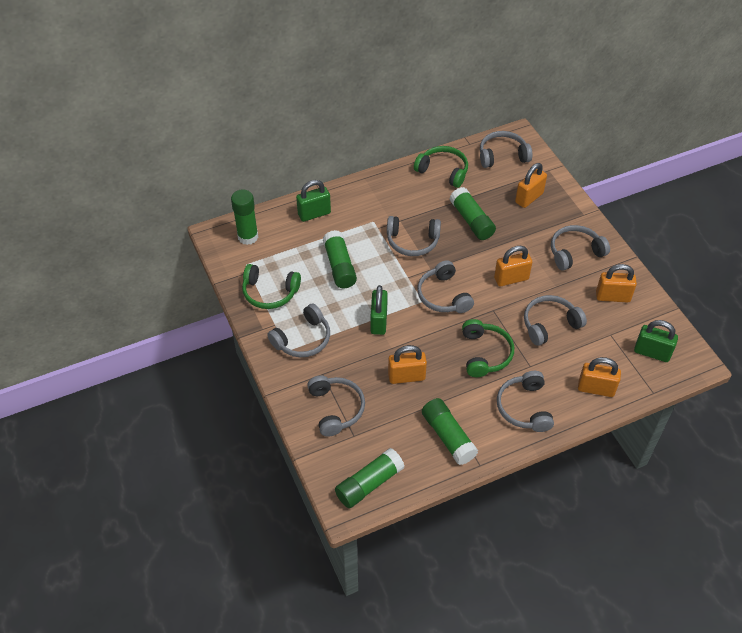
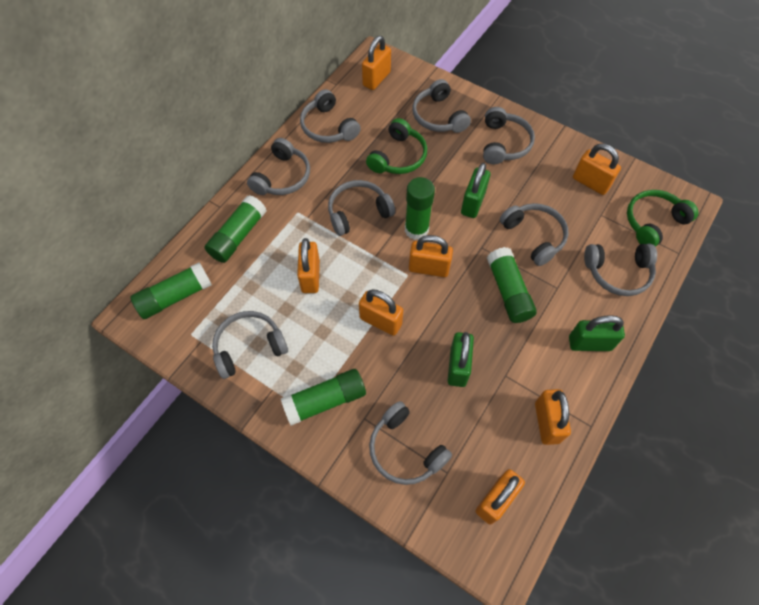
green headphones: 3 -> 2
grey headphones: 8 -> 9
orange padlock: 5 -> 7

